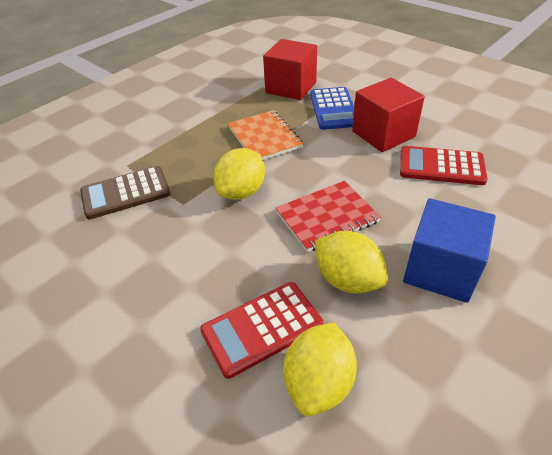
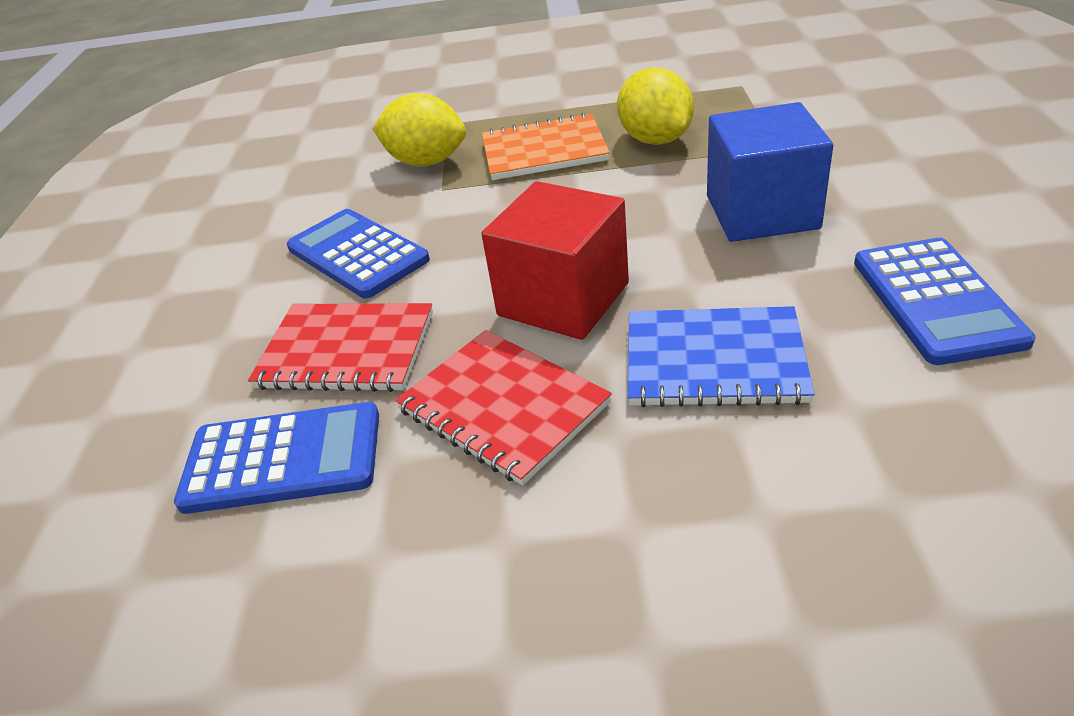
blue calculator: 1 -> 3
blue notebook: 0 -> 1
brown calculator: 1 -> 0
red calculator: 2 -> 0
red cube: 2 -> 1
red notebook: 1 -> 2
yellow lemon: 3 -> 2

